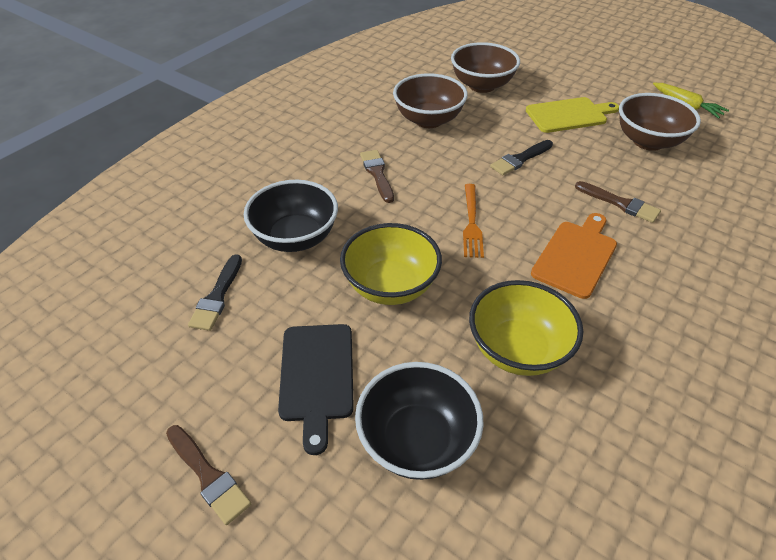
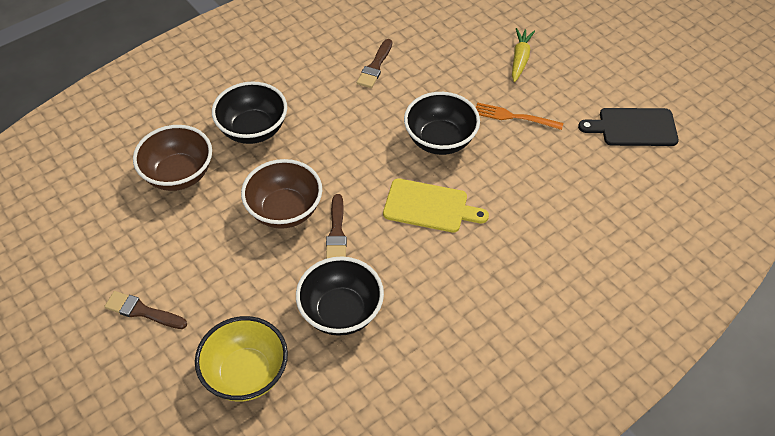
black bowl: 2 -> 3
black brush: 2 -> 0
brown bowl: 3 -> 2
orange cutting board: 1 -> 0
yellow bowl: 2 -> 1

